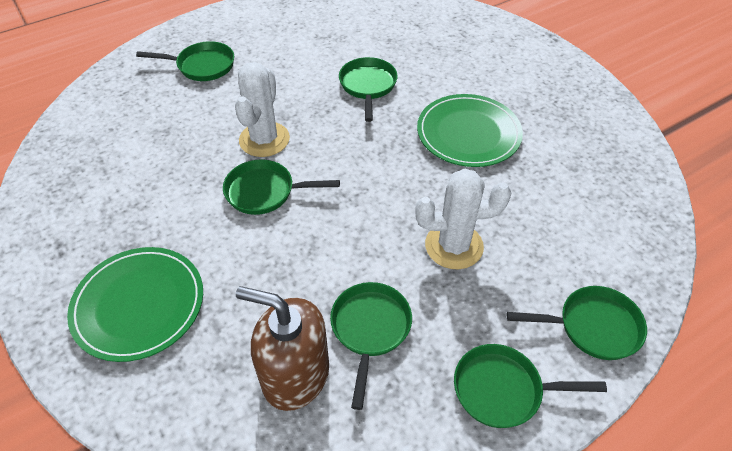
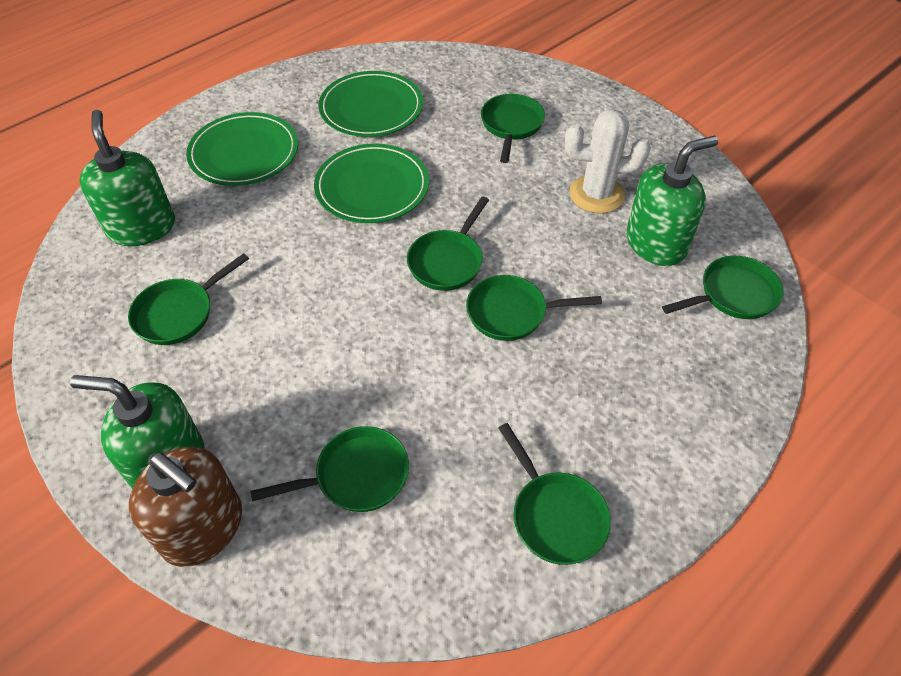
green pan: 6 -> 7
green plate: 2 -> 3
green soap dispenser: 0 -> 3
white cactus: 2 -> 1

